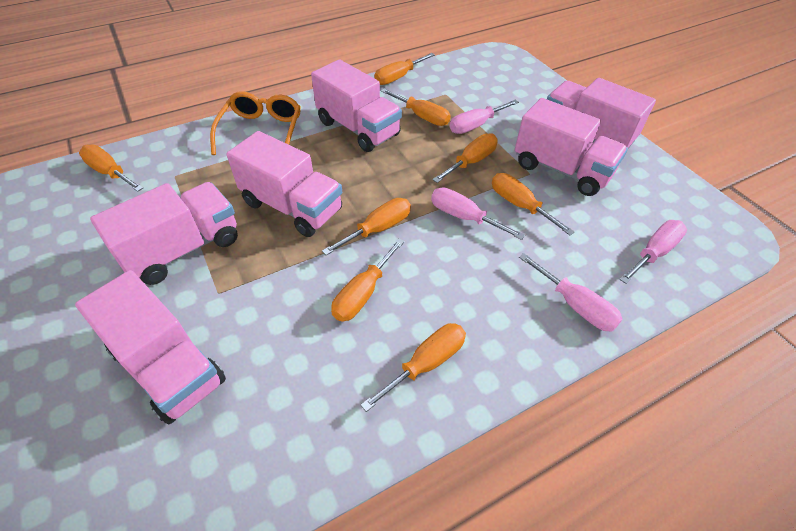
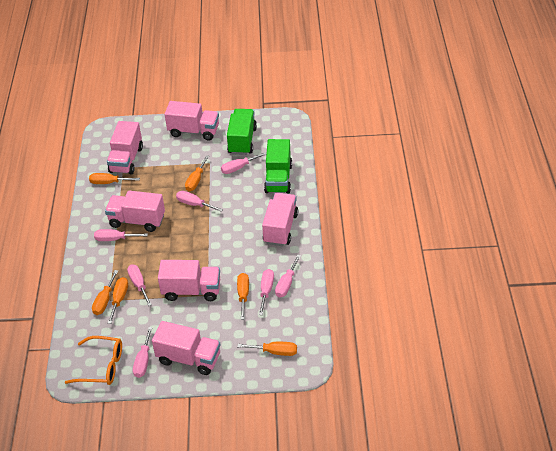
green truck: 0 -> 2
orange screwdriver: 8 -> 6
pink screwdriver: 4 -> 7

